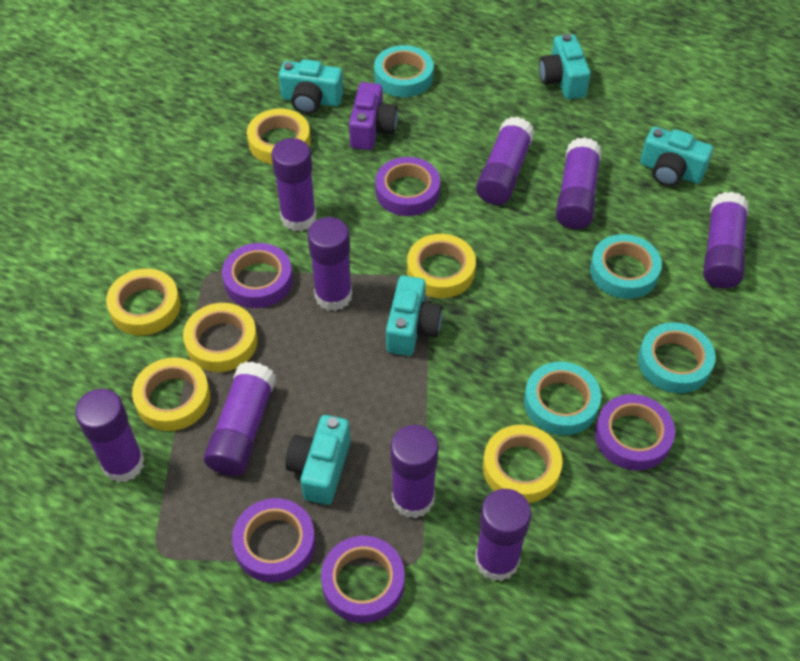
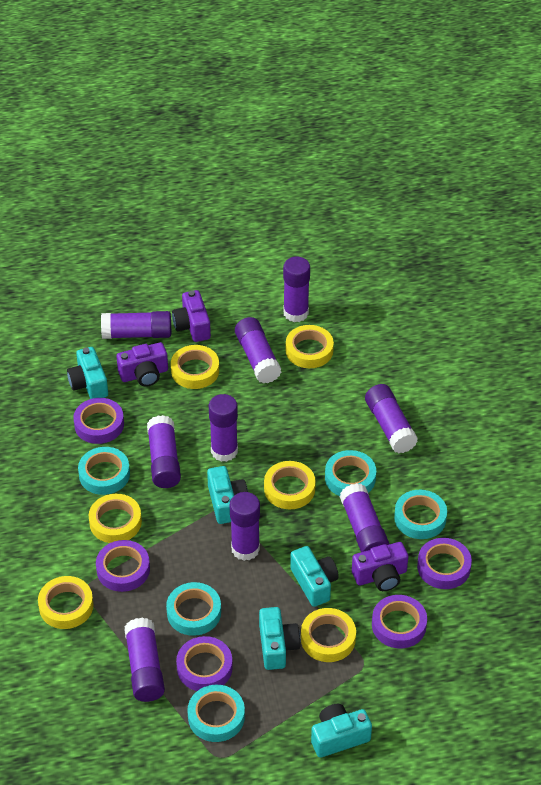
purple camera: 1 -> 3
turquoise tape: 4 -> 5

